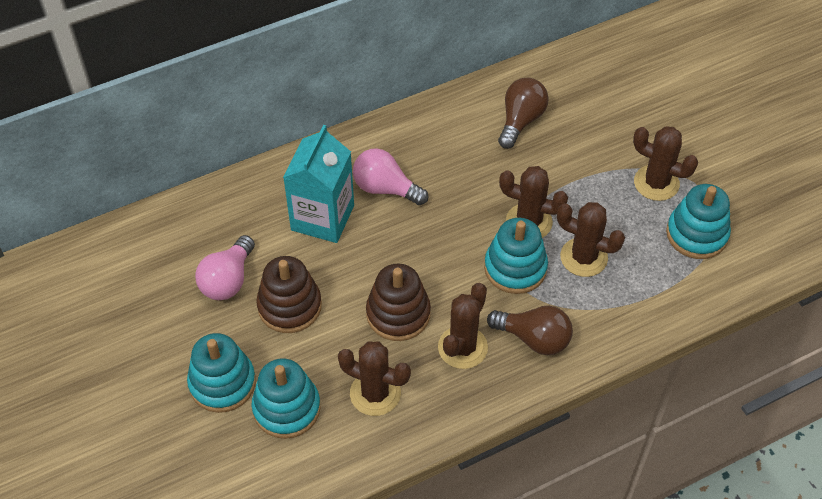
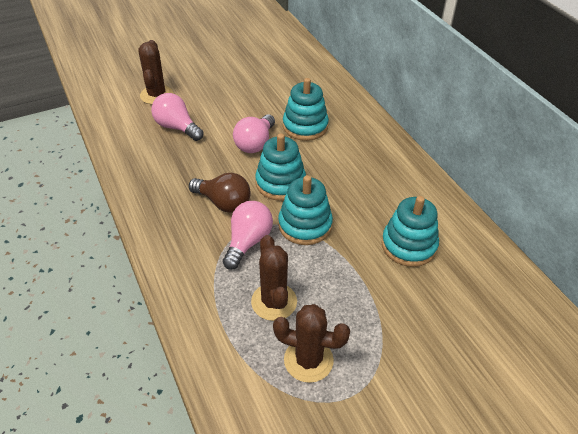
brown cactus: 5 -> 3
brown light bulb: 2 -> 1
brown stacking toy: 2 -> 0
pink light bulb: 2 -> 3
turquoise carton: 1 -> 0

